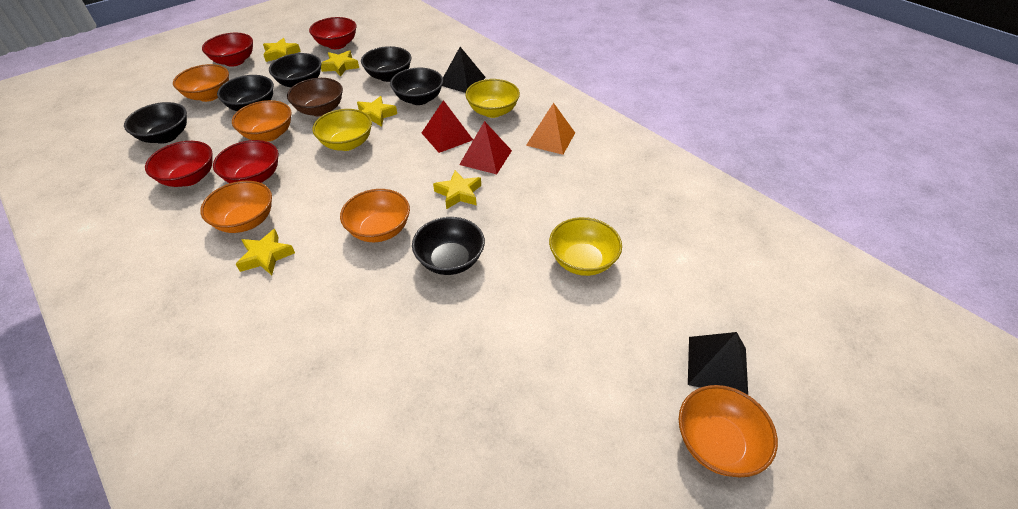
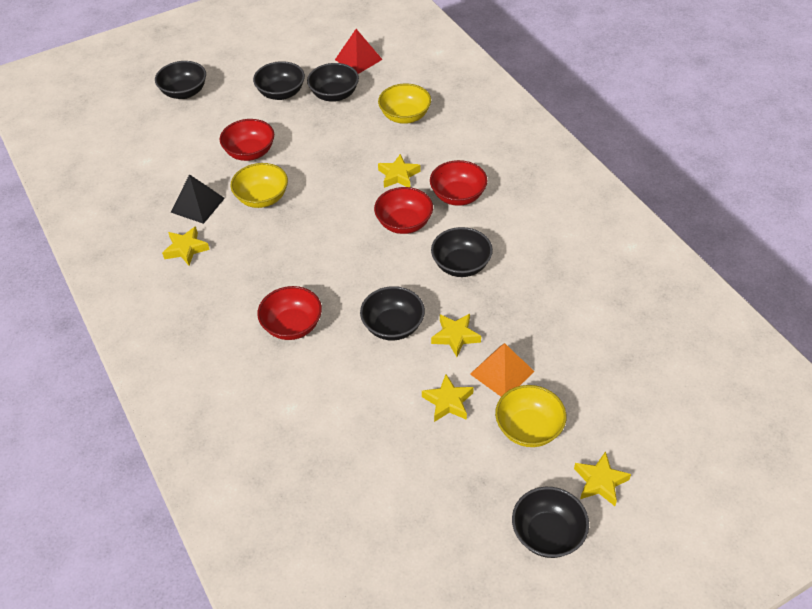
black pyramid: 2 -> 1
brown bowl: 1 -> 0
orange bowl: 5 -> 0
red pyramid: 2 -> 1

